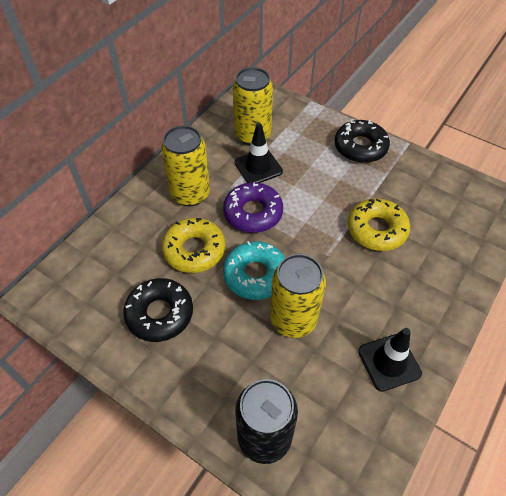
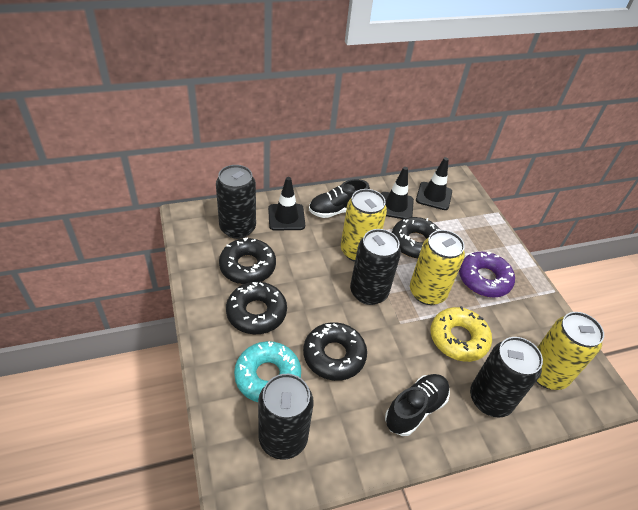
black can: 1 -> 4
black donut: 2 -> 4
black shoe: 0 -> 2
black traffic cone: 2 -> 3
yellow donut: 2 -> 1

